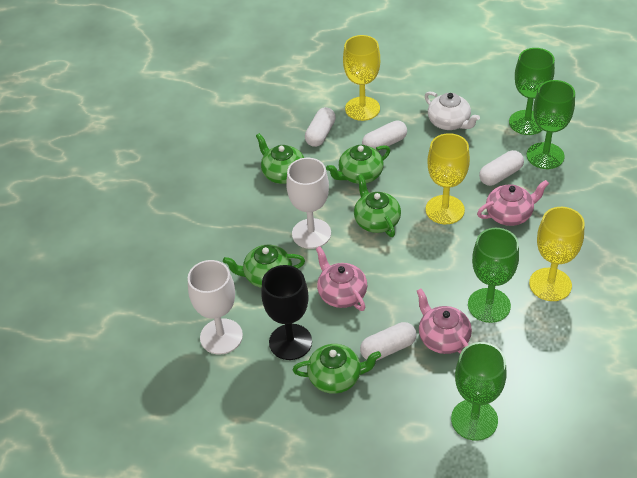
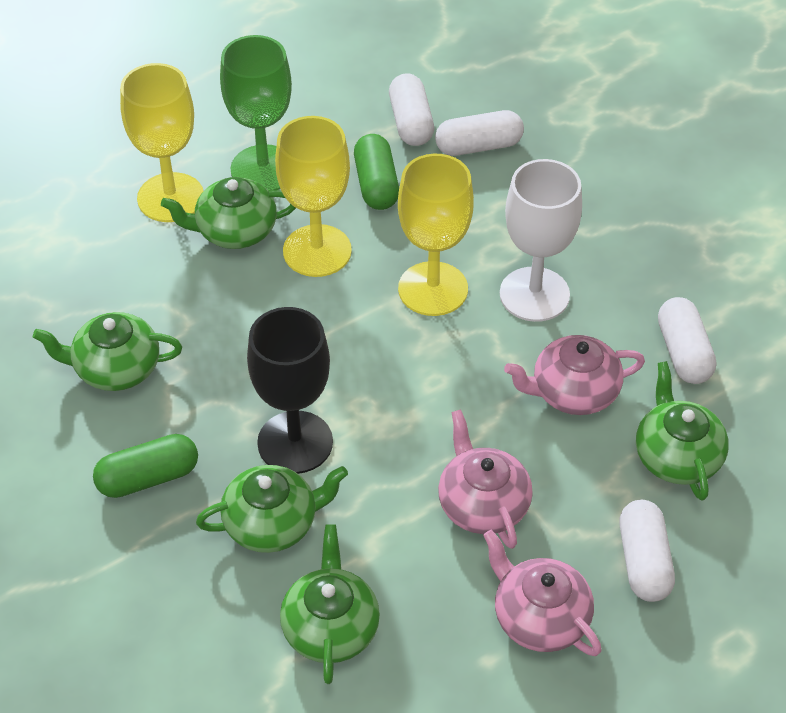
green capsule: 0 -> 2
green goblet: 4 -> 1
white goblet: 2 -> 1
white teapot: 1 -> 0

